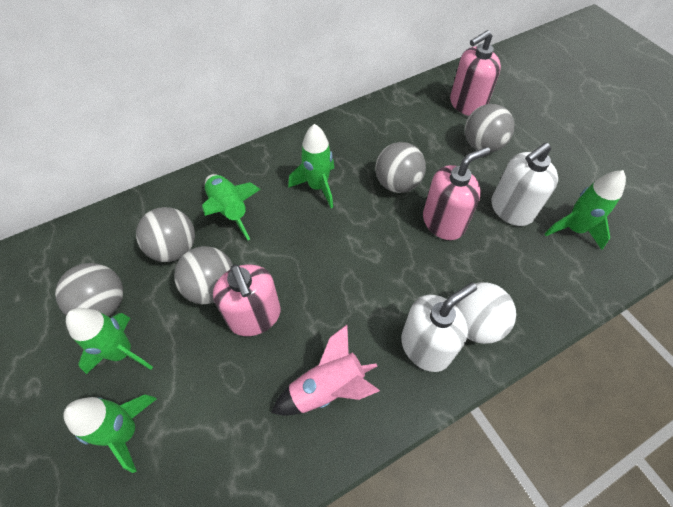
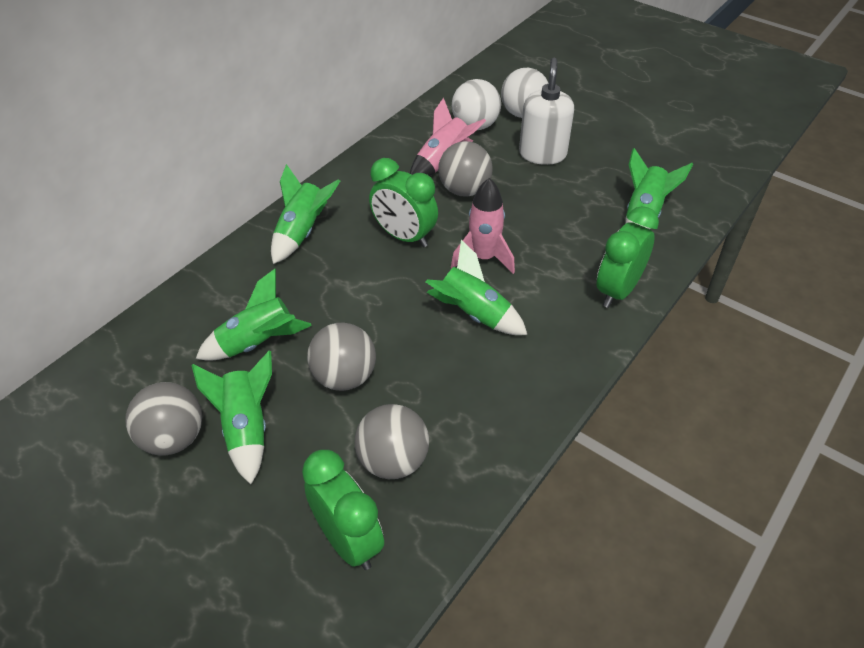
green clock: 0 -> 3
grey ball: 5 -> 4
pink rocket: 1 -> 2
pink soap dispenser: 3 -> 0
white ball: 1 -> 2
white soap dispenser: 2 -> 1

